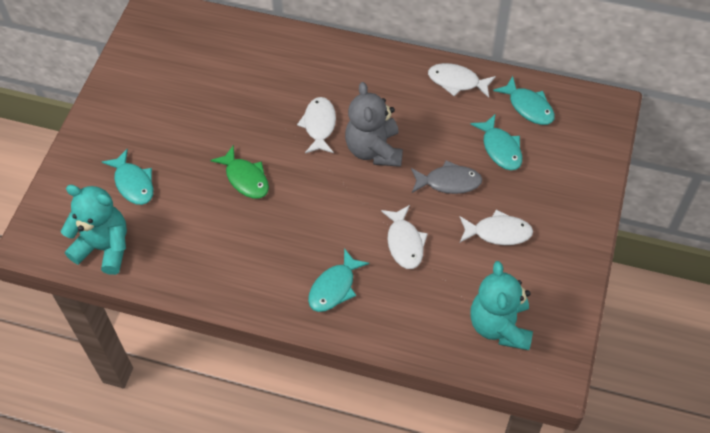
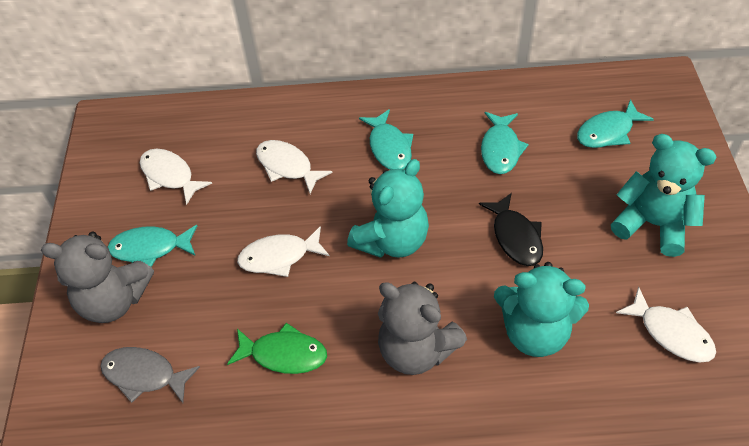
black fish: 0 -> 1
grey teddy bear: 1 -> 2
turquoise teddy bear: 2 -> 3

